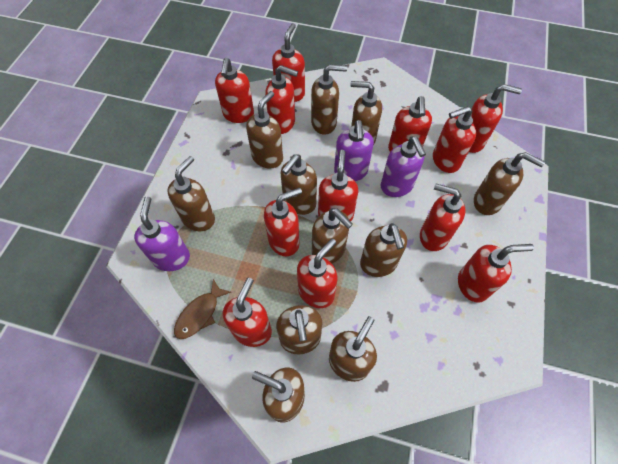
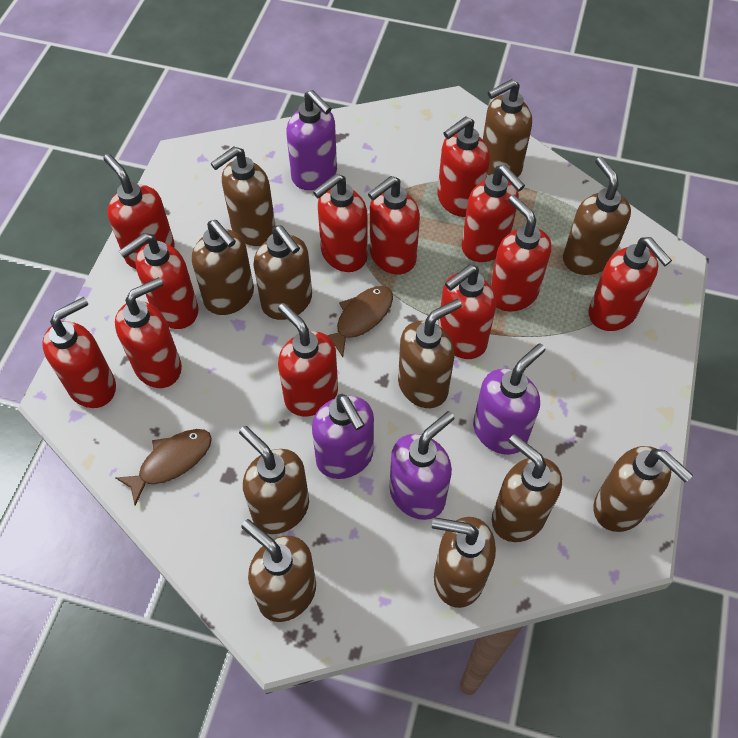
brown fish: 1 -> 2
purple soap dispenser: 3 -> 4

